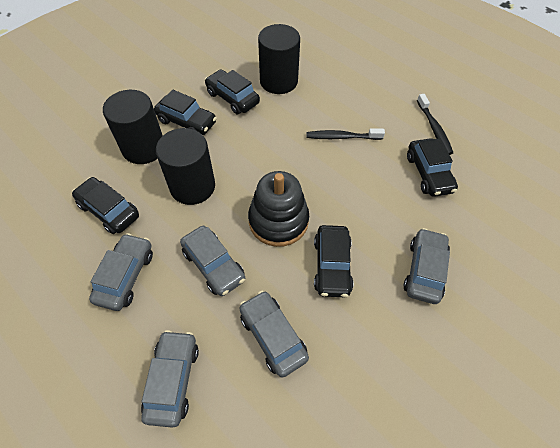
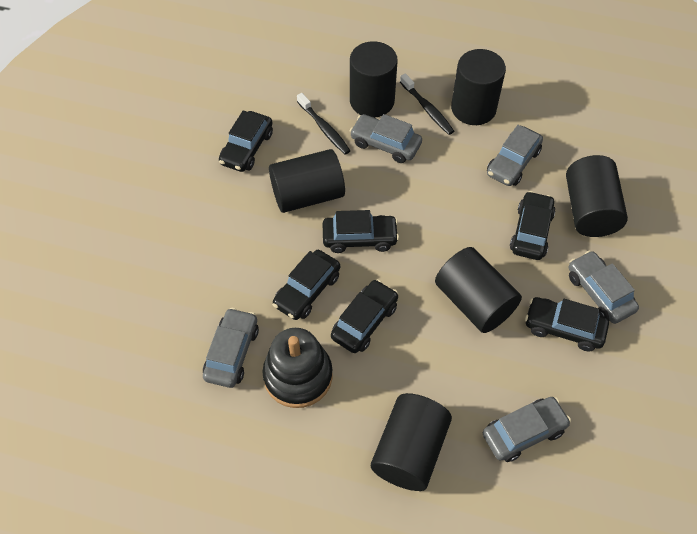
black car: 5 -> 6
black cylinder: 3 -> 6

